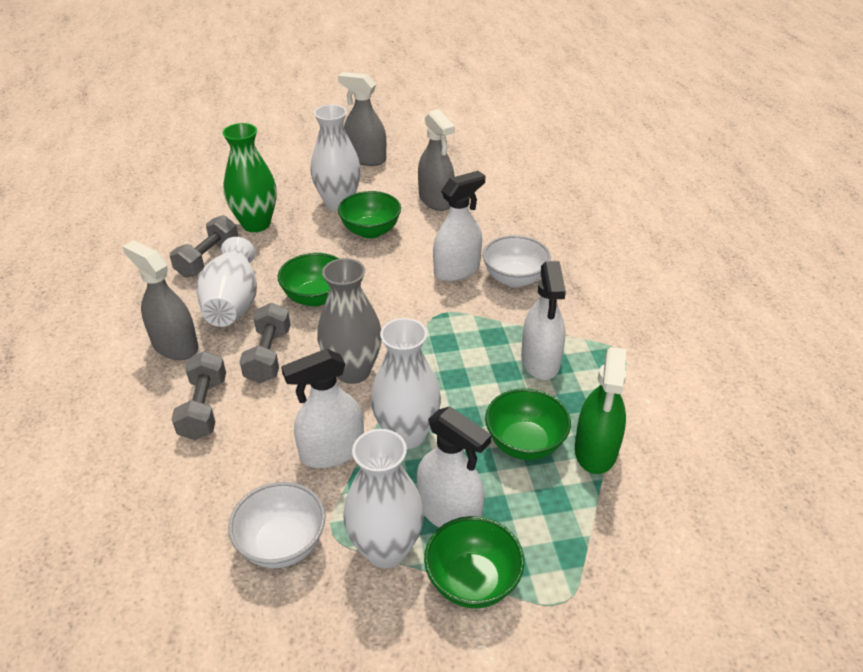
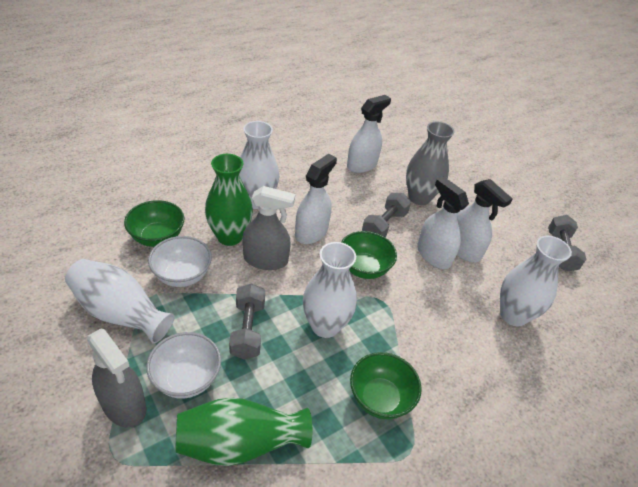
green bowl: 4 -> 3
green spray bottle: 1 -> 0
green vase: 1 -> 2
grey spray bottle: 3 -> 2

